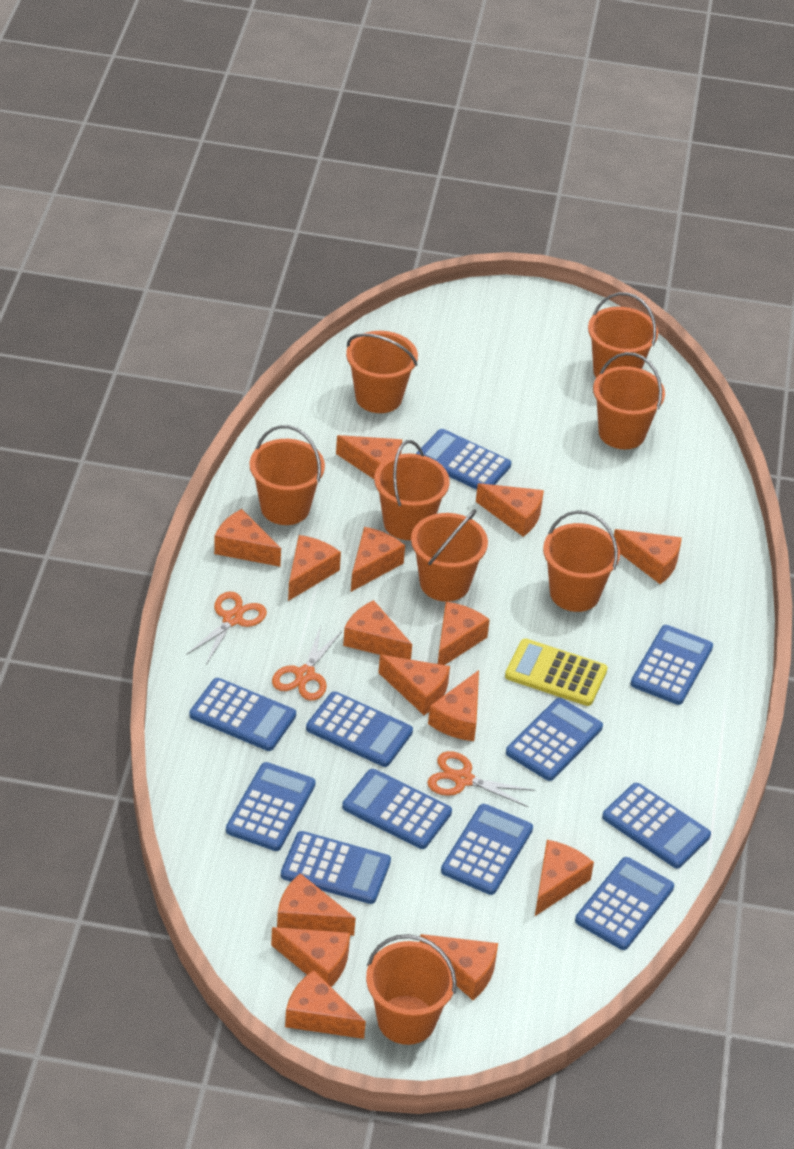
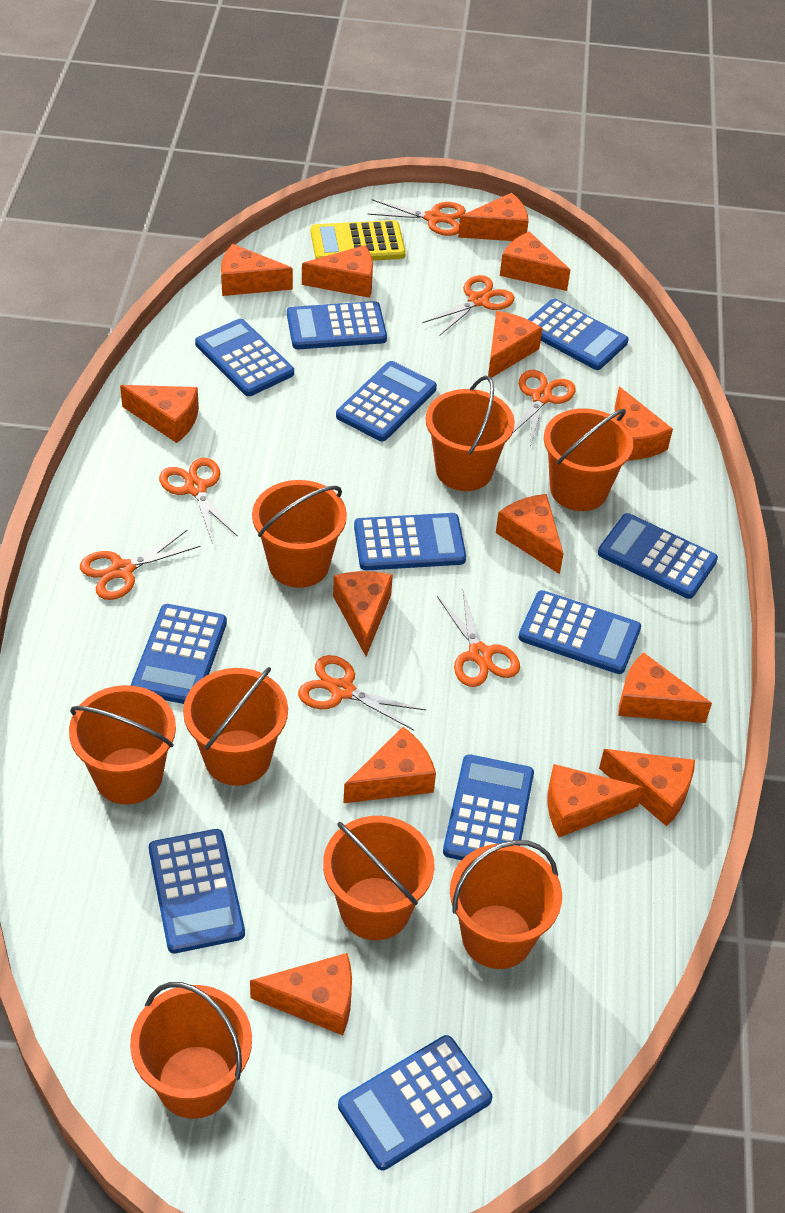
orange cheese: 15 -> 14
orange scissors: 3 -> 7

